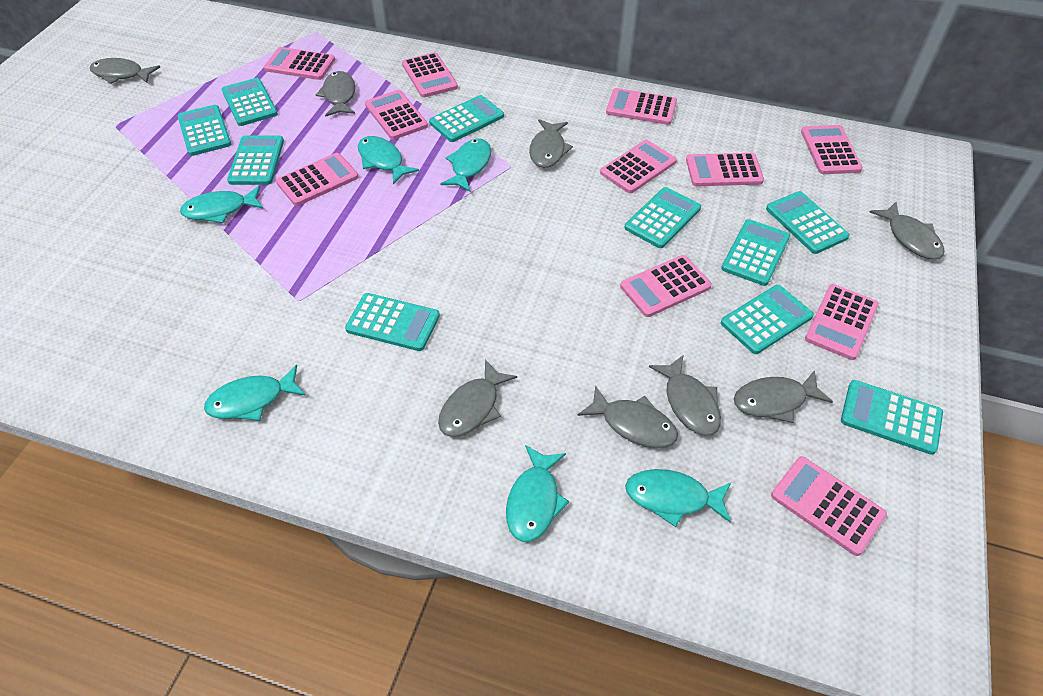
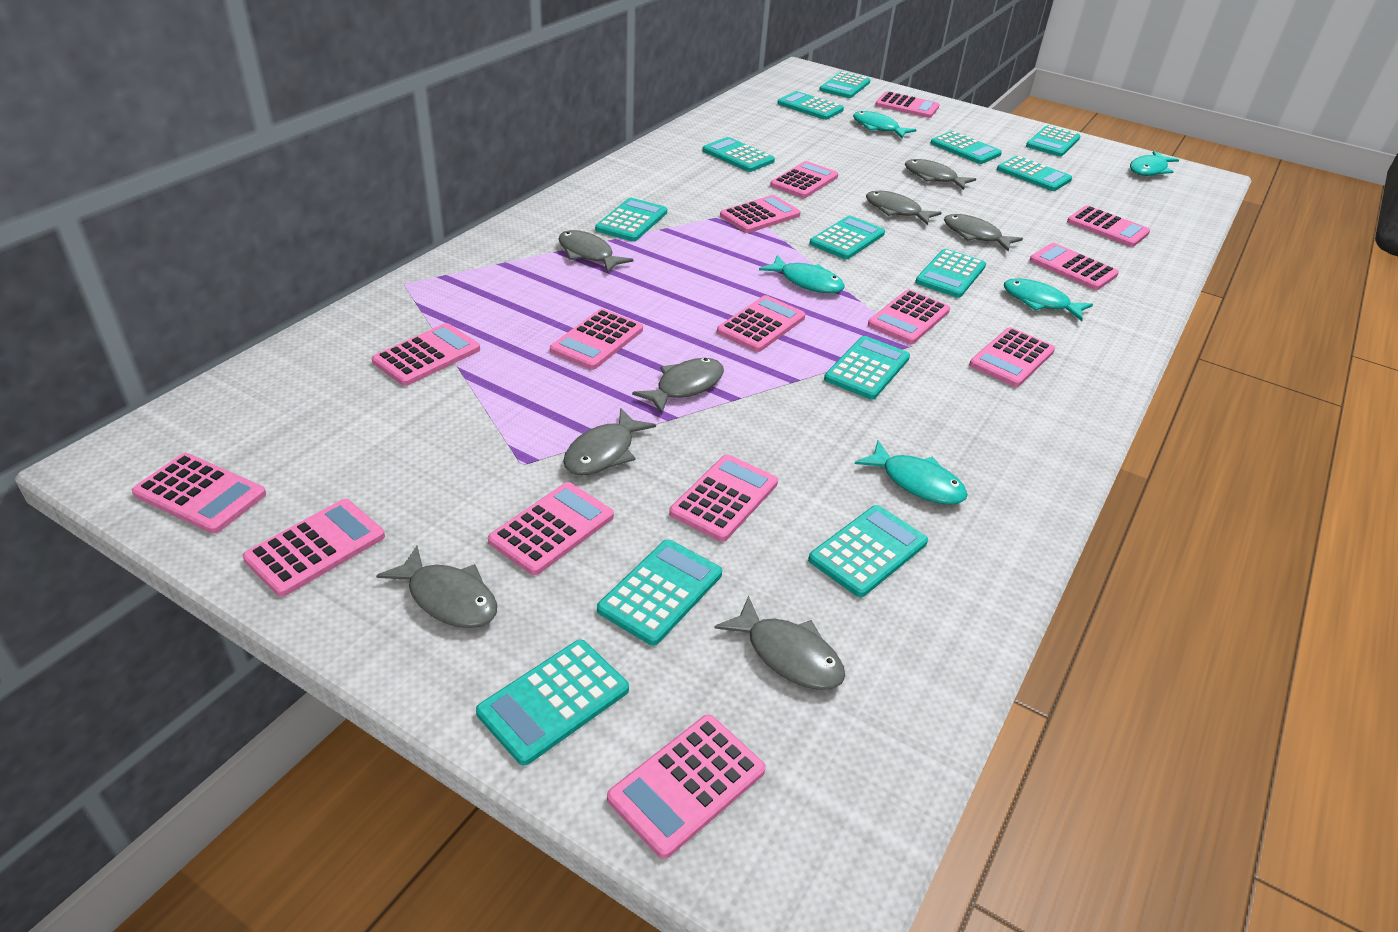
pink calculator: 11 -> 15
turquoise calculator: 10 -> 13
turquoise fish: 6 -> 5

